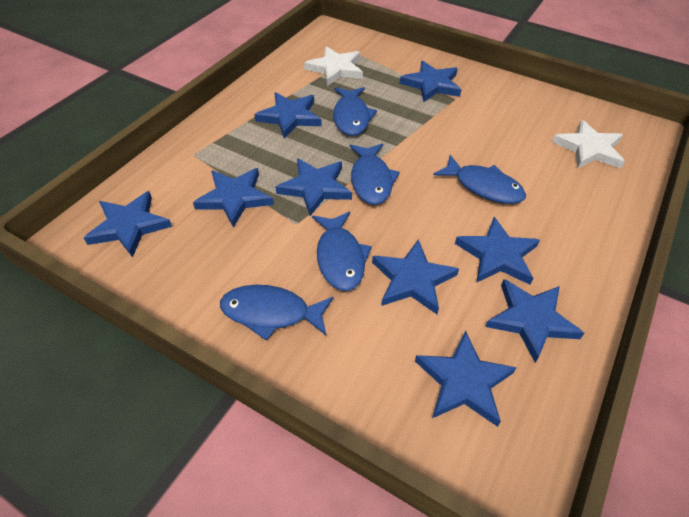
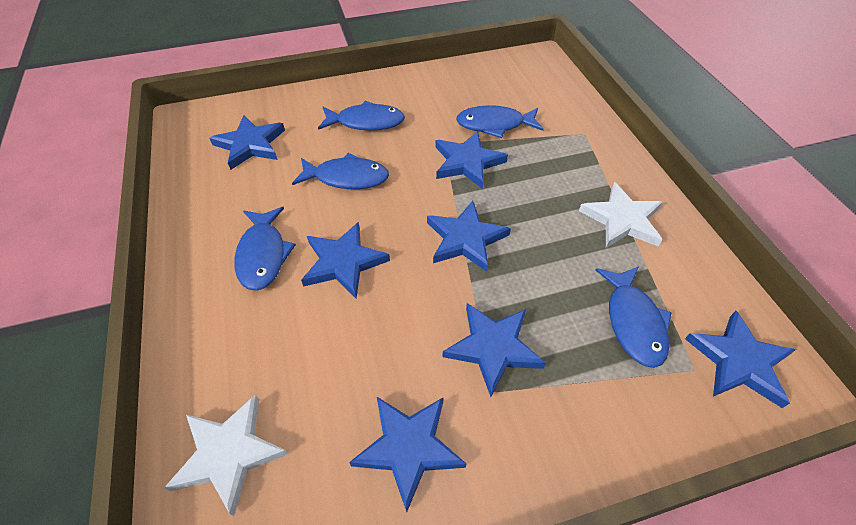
blue star: 9 -> 7

